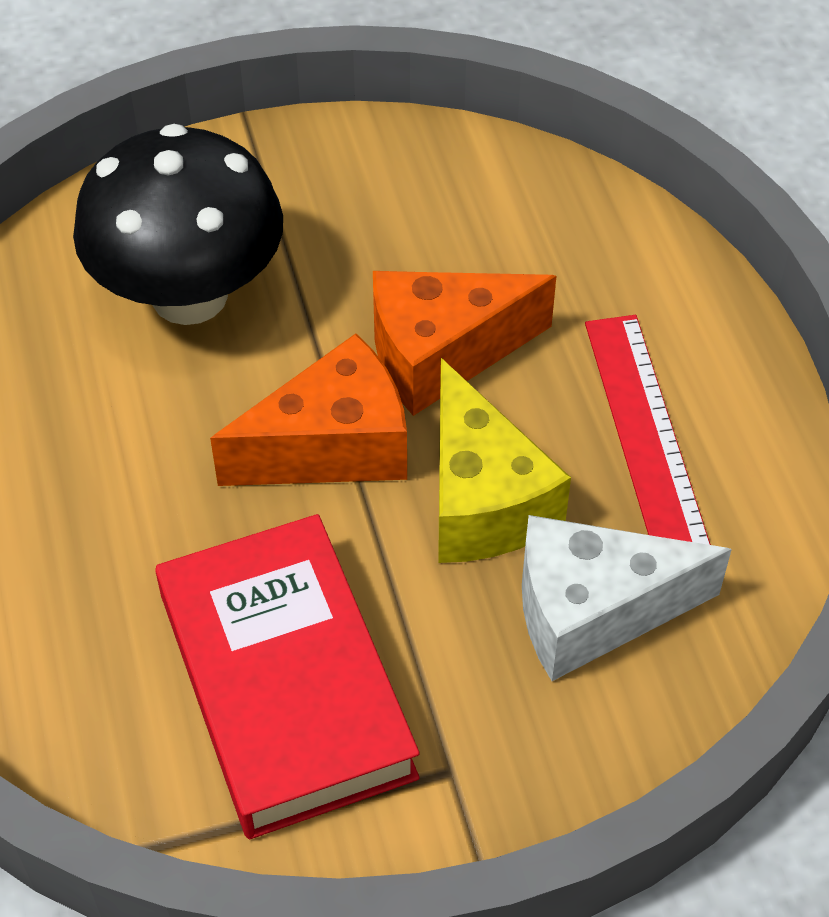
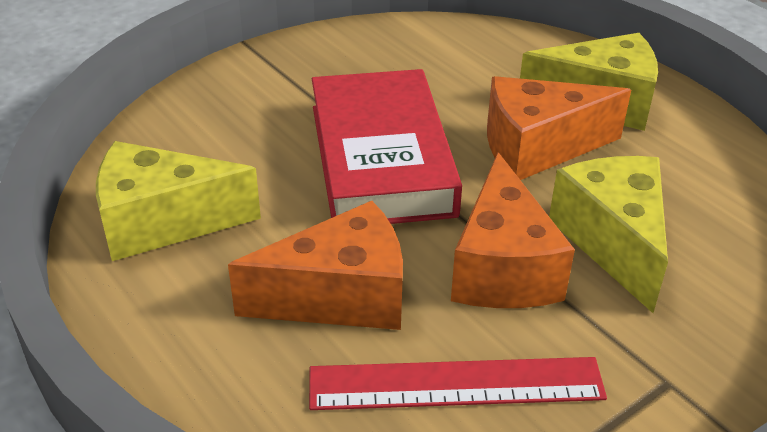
black mushroom: 1 -> 0
orange cheese: 2 -> 3
white cheese: 1 -> 0
yellow cheese: 1 -> 3

